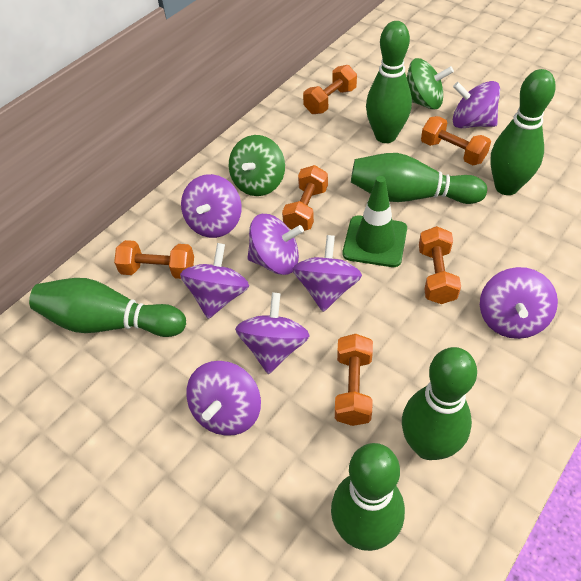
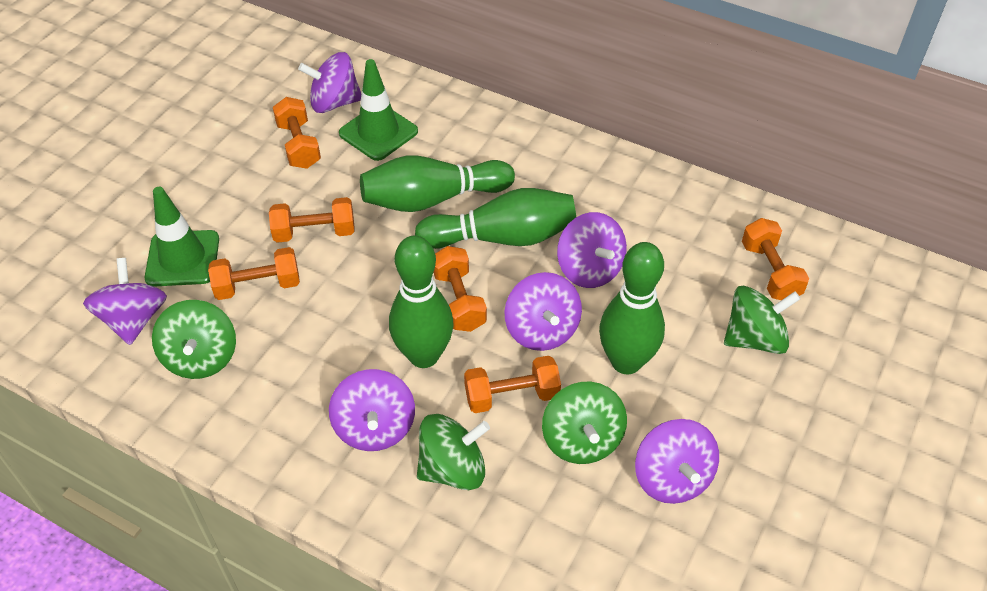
green bowling pin: 6 -> 4
green spinning top: 2 -> 4
green traffic cone: 1 -> 2
purple spinning top: 8 -> 6

